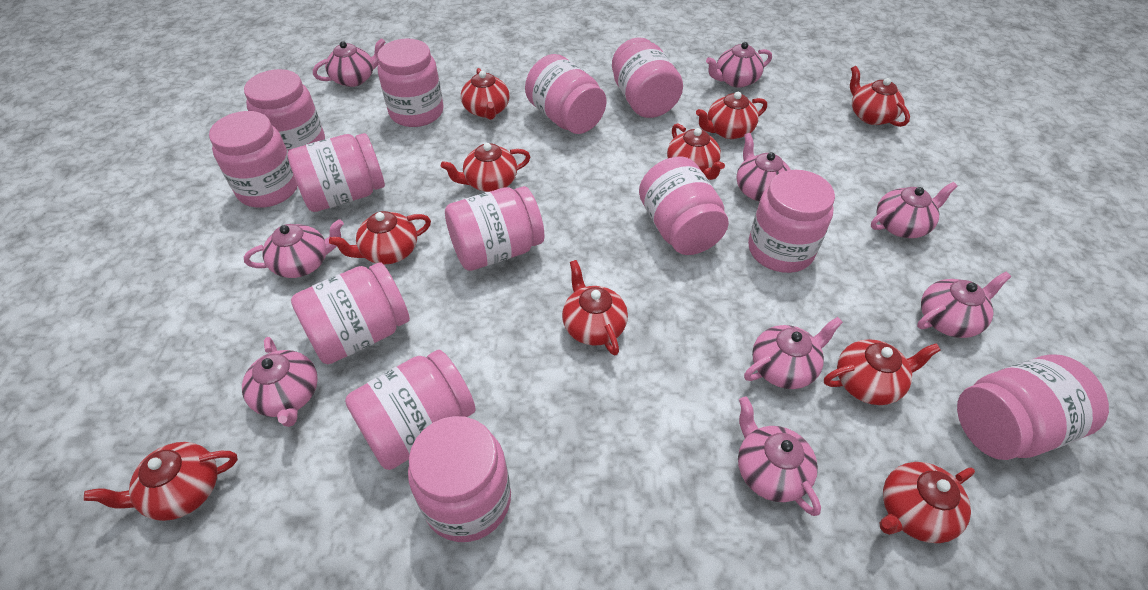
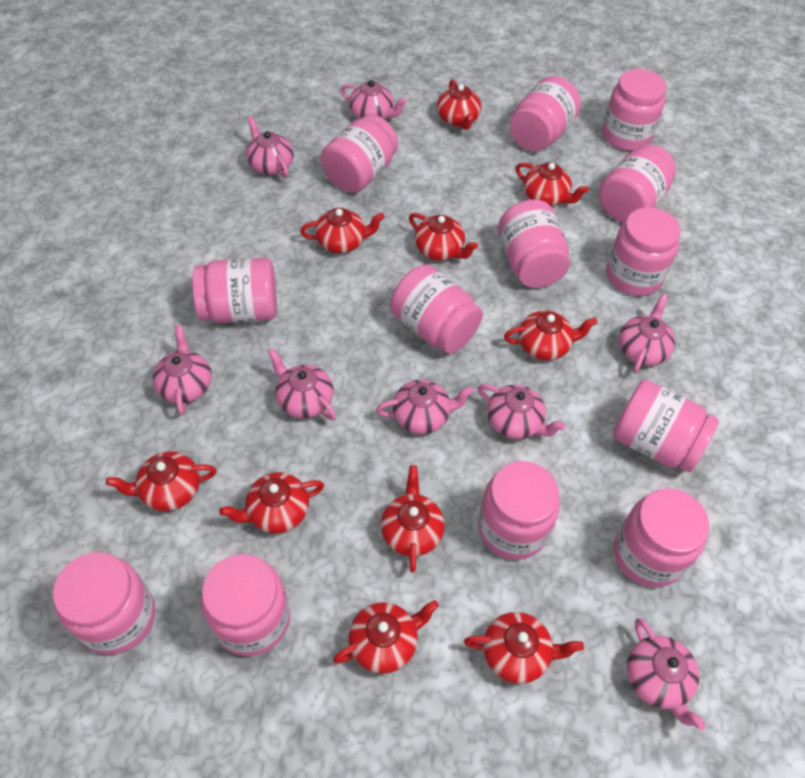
pink teapot: 9 -> 8

